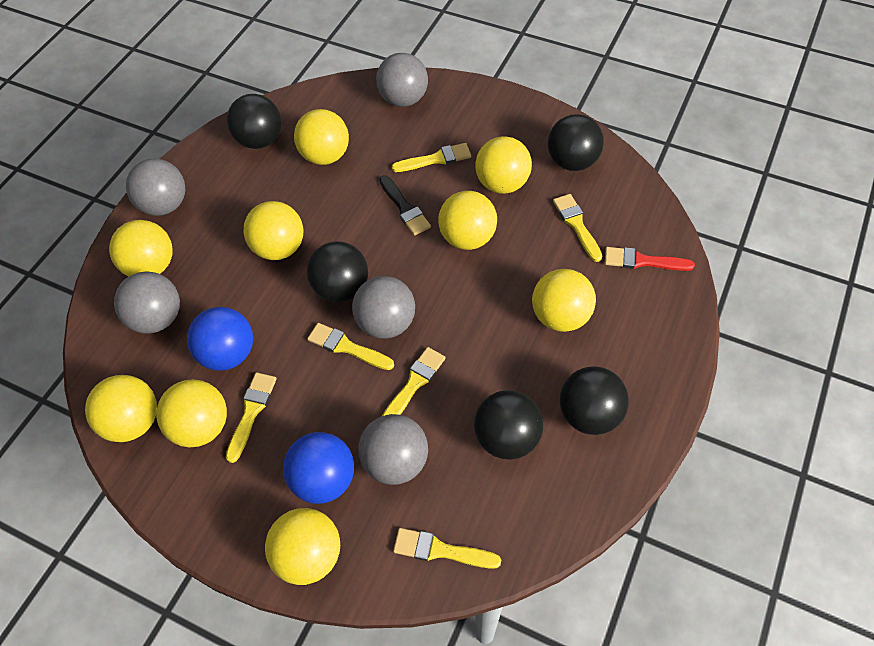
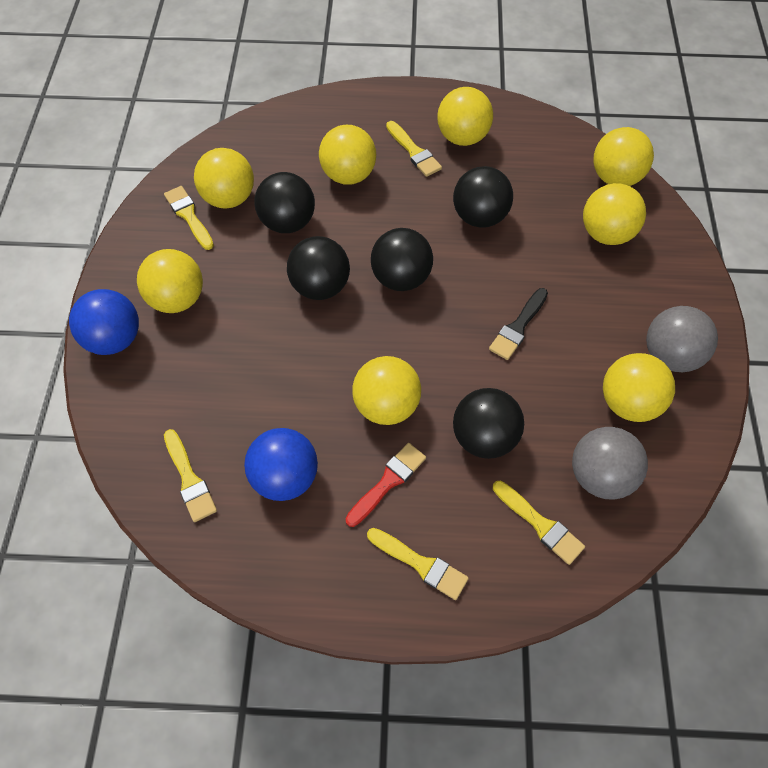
grey ball: 5 -> 2
yellow ball: 9 -> 8
yellow brush: 6 -> 5

